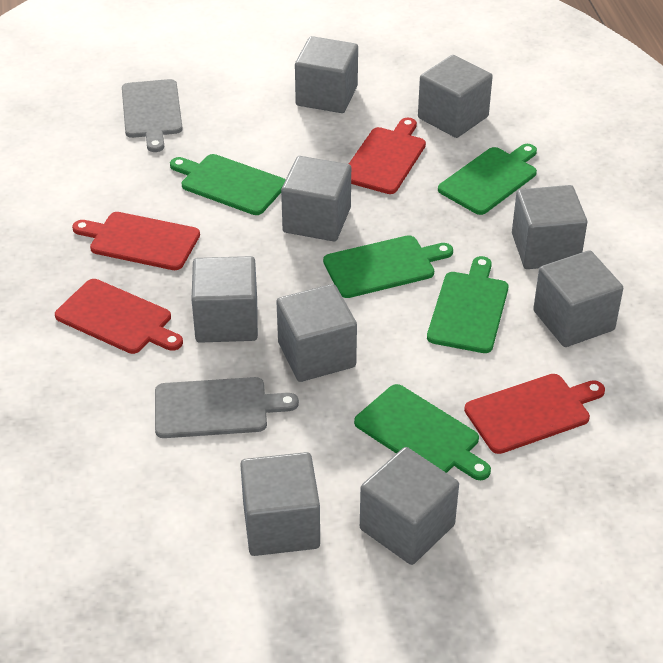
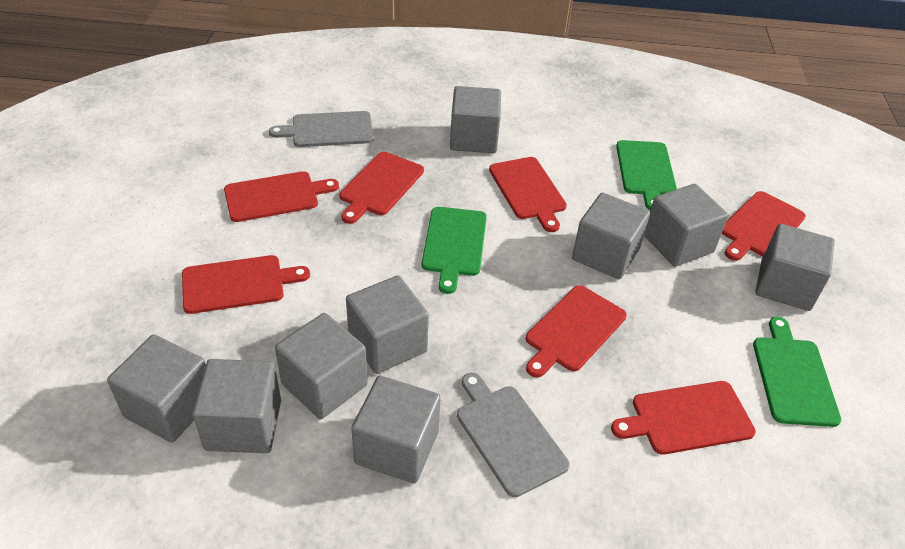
green cutting board: 5 -> 3
red cutting board: 4 -> 7

